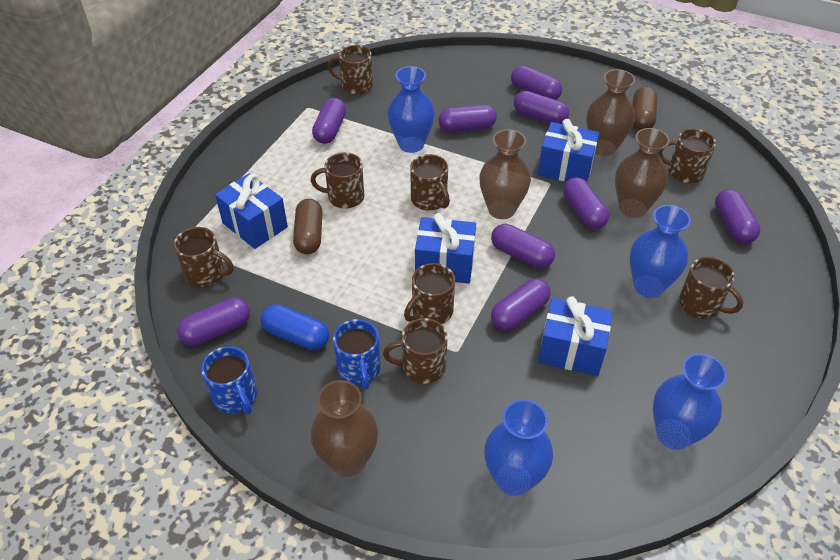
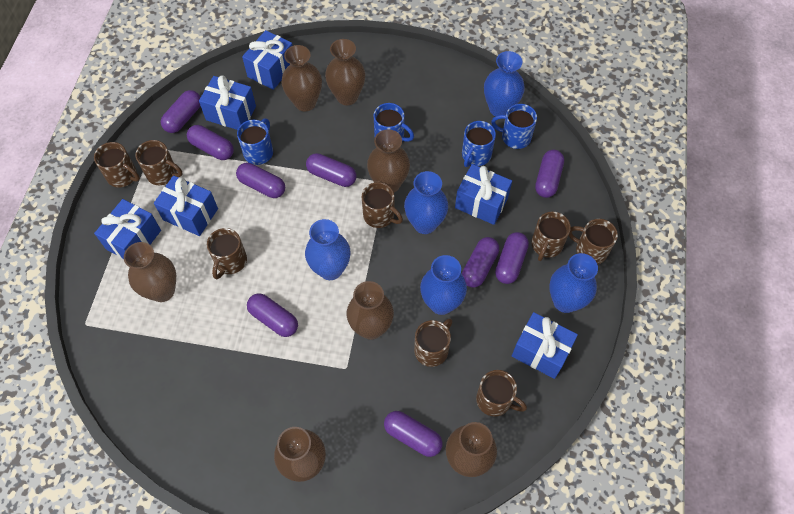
blue capsule: 1 -> 0
blue gift: 4 -> 6
blue mug: 2 -> 4
blue vase: 4 -> 5
brown capsule: 2 -> 0
brown vase: 4 -> 7

